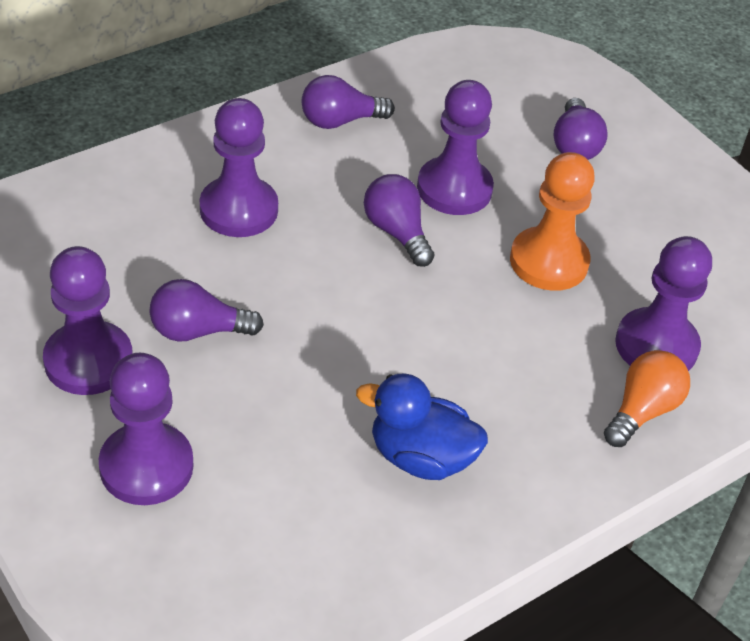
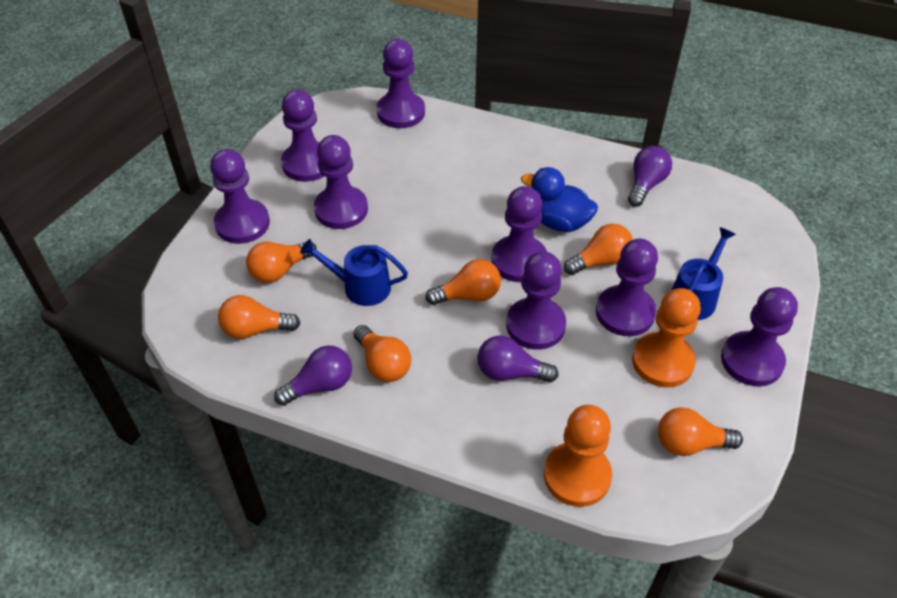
blue watering can: 0 -> 2
orange light bulb: 1 -> 6
orange pawn: 1 -> 2
purple light bulb: 4 -> 3
purple pawn: 5 -> 8

